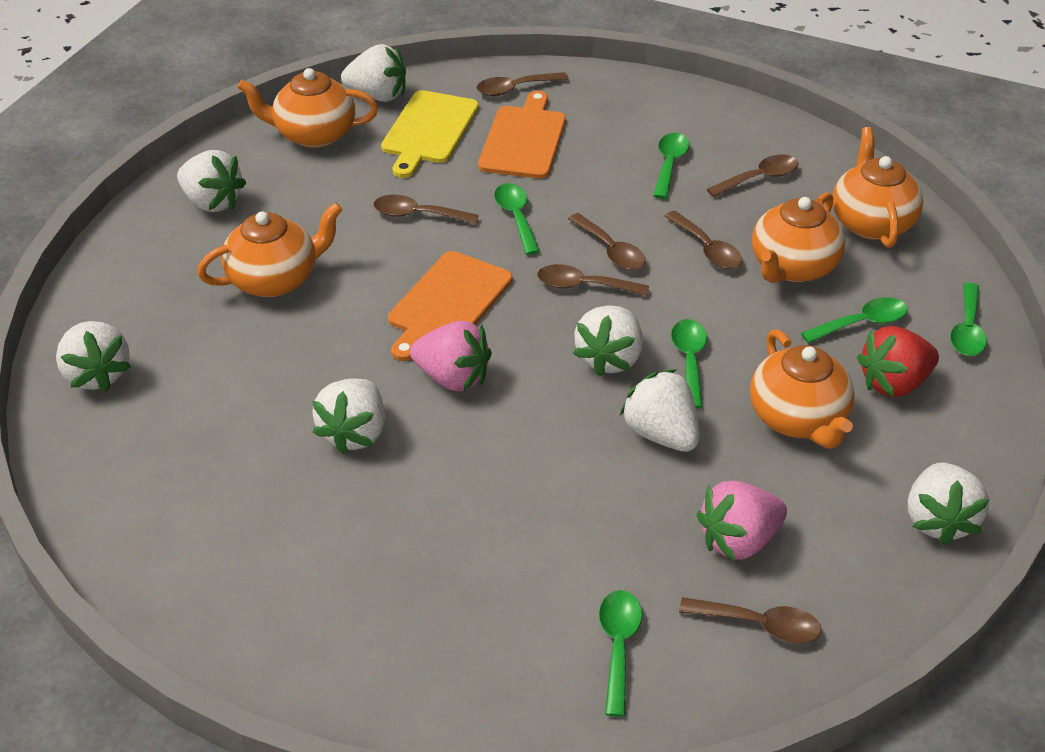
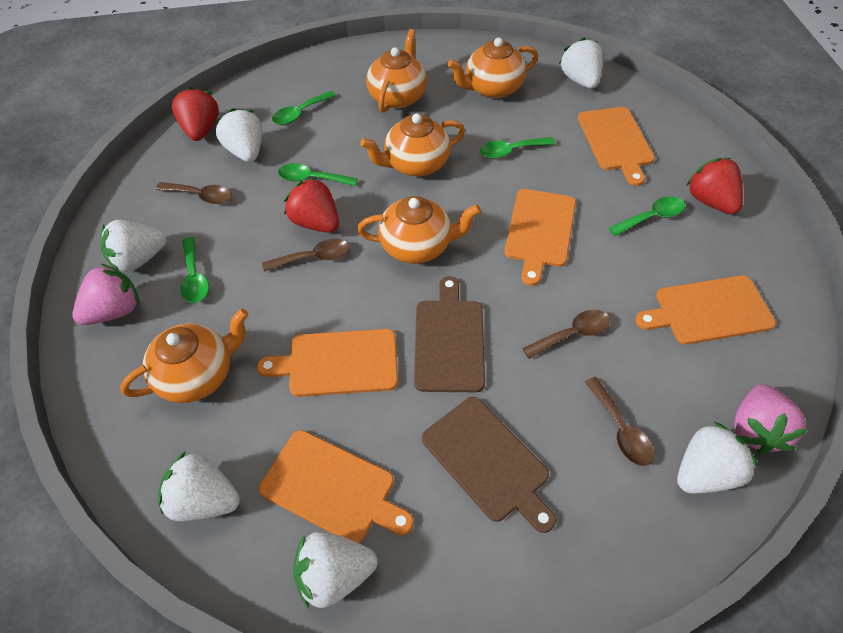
brown cutting board: 0 -> 2
brown spoon: 7 -> 4
green spoon: 6 -> 5
orange cutting board: 2 -> 5
red strawberry: 1 -> 3
white strawberry: 7 -> 6
yellow cutting board: 1 -> 0

